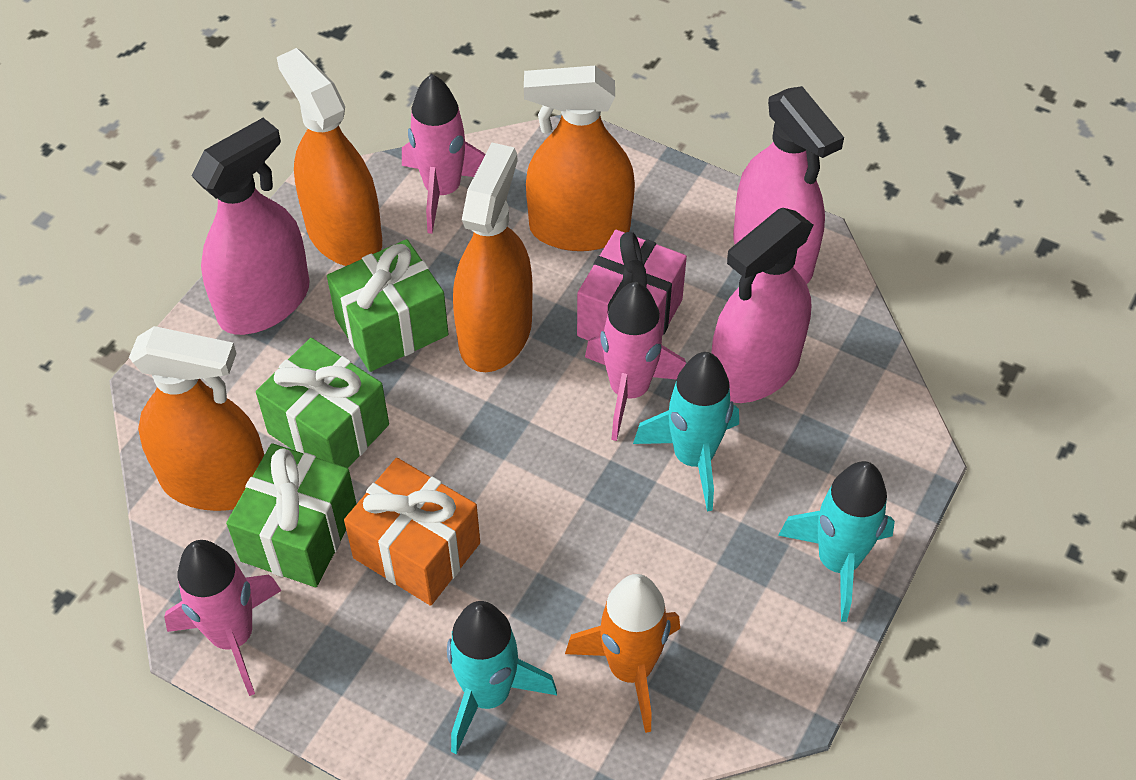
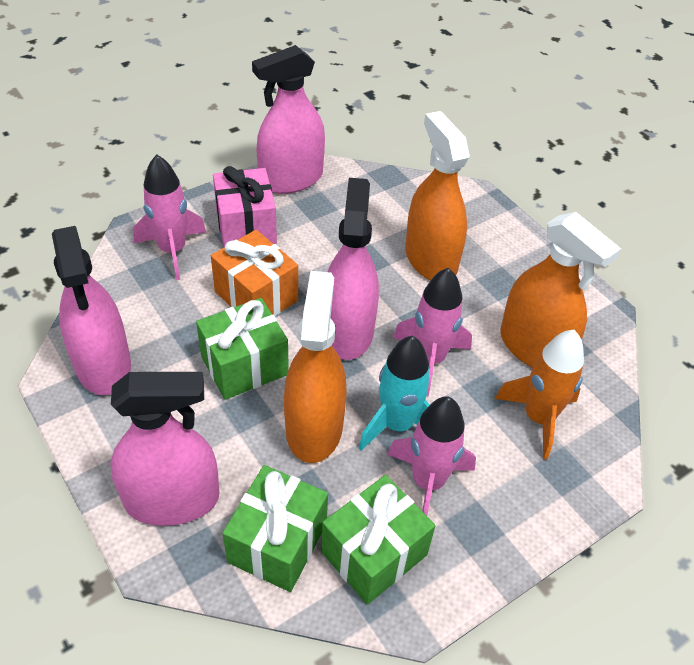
orange spray bottle: 4 -> 3
pink spray bottle: 3 -> 4
turquoise rocket: 3 -> 1

